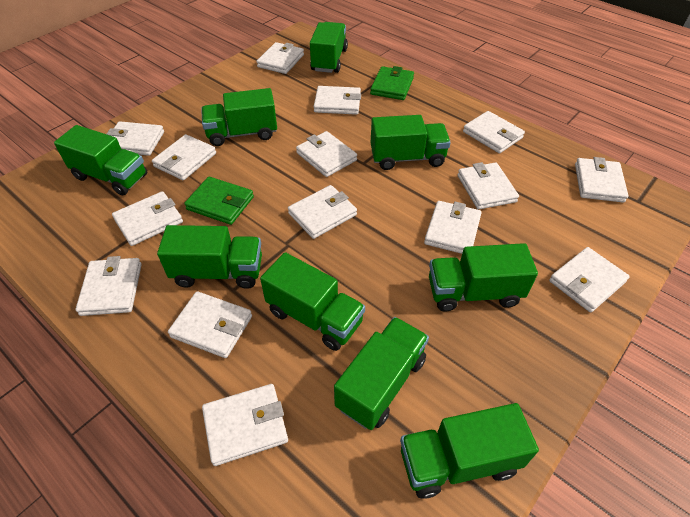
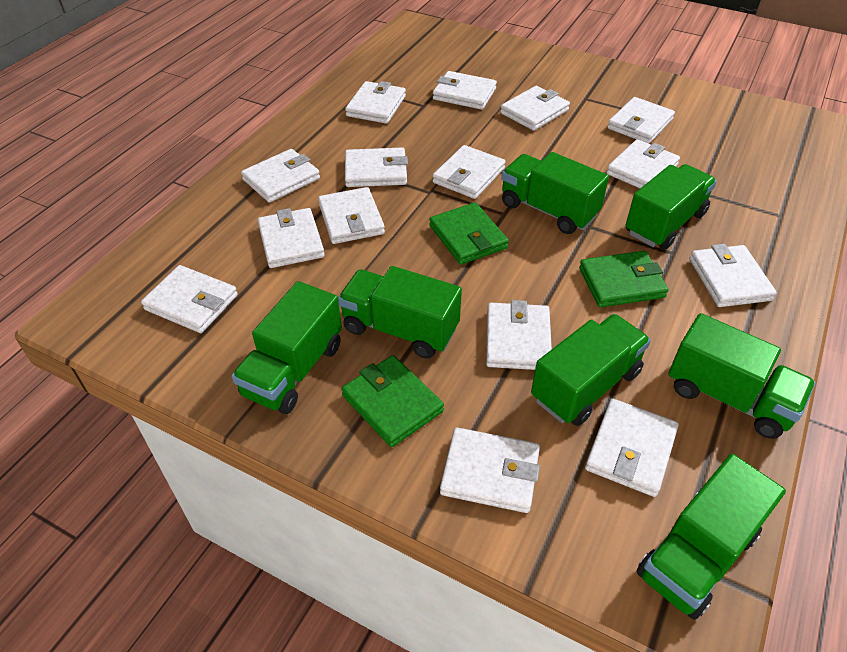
green truck: 9 -> 7
green wallet: 2 -> 3

